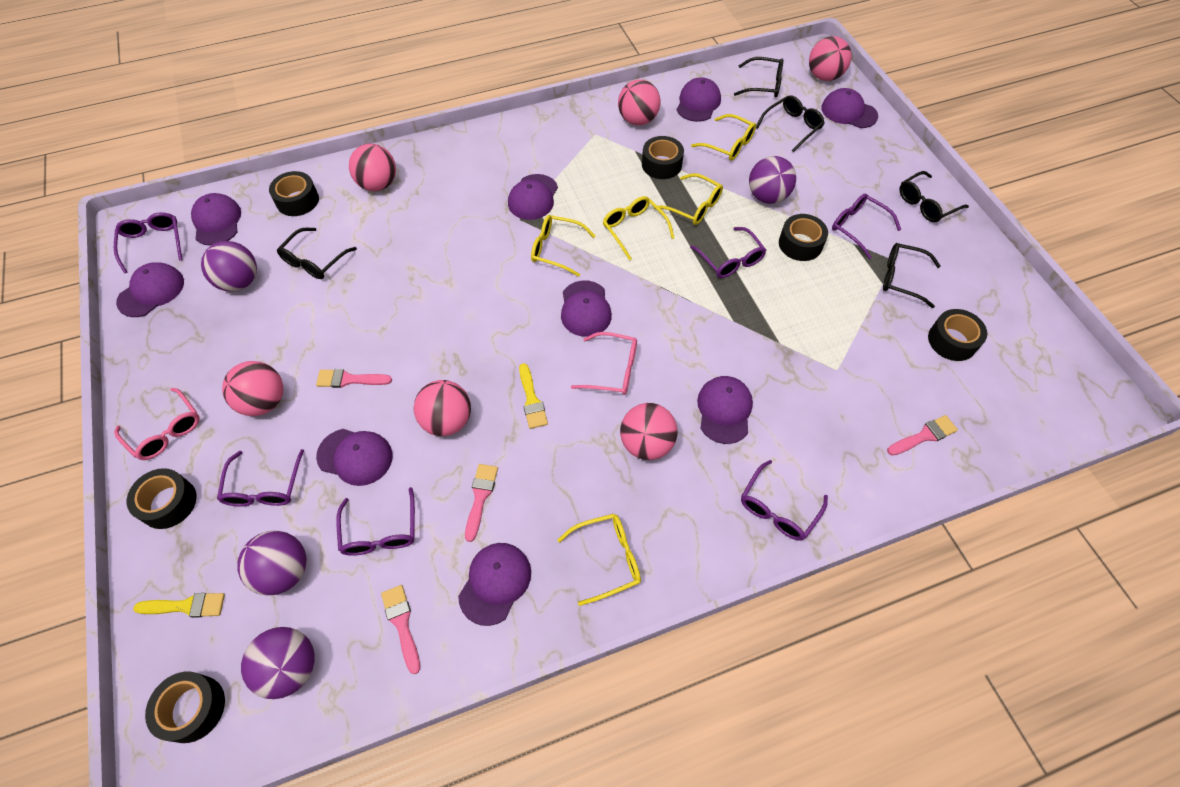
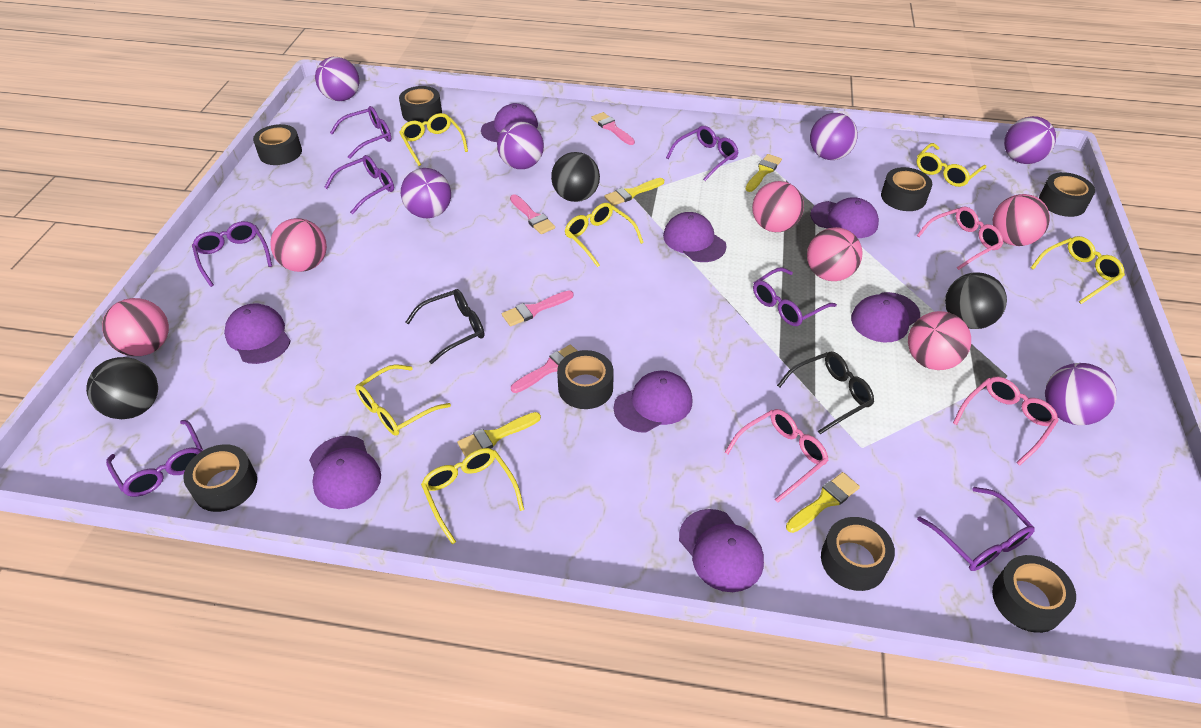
black ball: 0 -> 3
black glasses: 5 -> 2
black tape: 6 -> 8
pink glasses: 2 -> 3
purple ball: 4 -> 6
purple cap: 9 -> 8
purple glasses: 6 -> 7
yellow brush: 2 -> 4
yellow glasses: 5 -> 6

